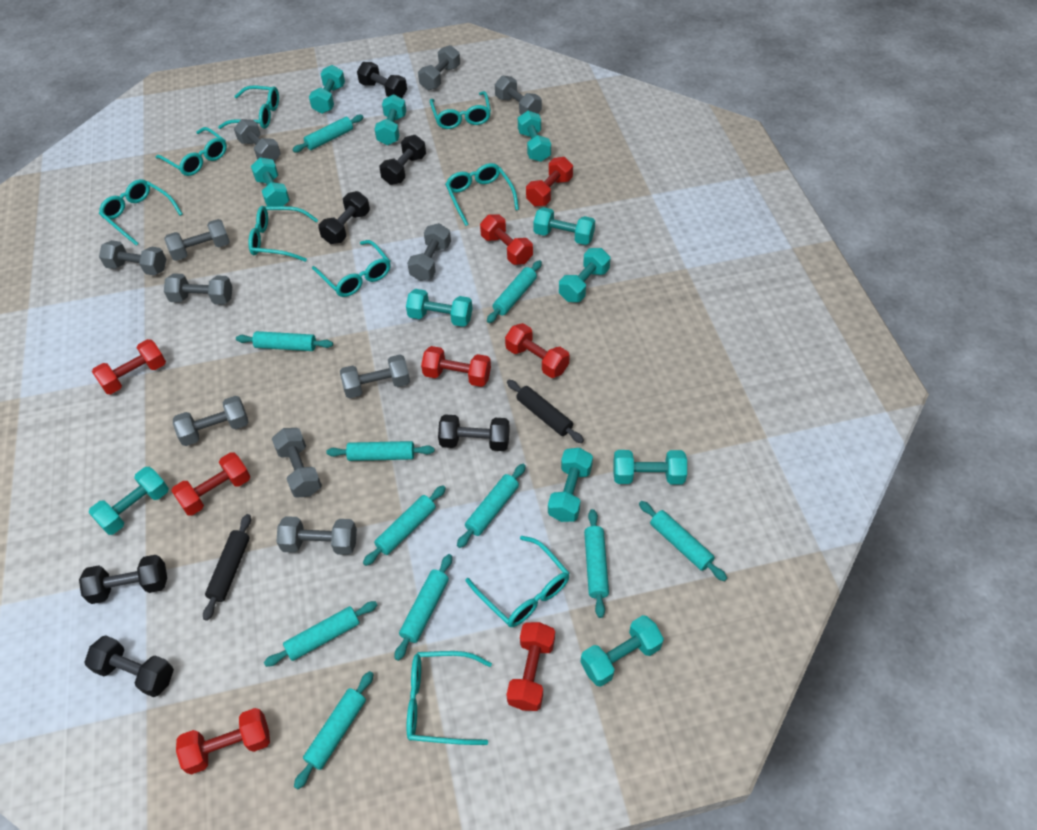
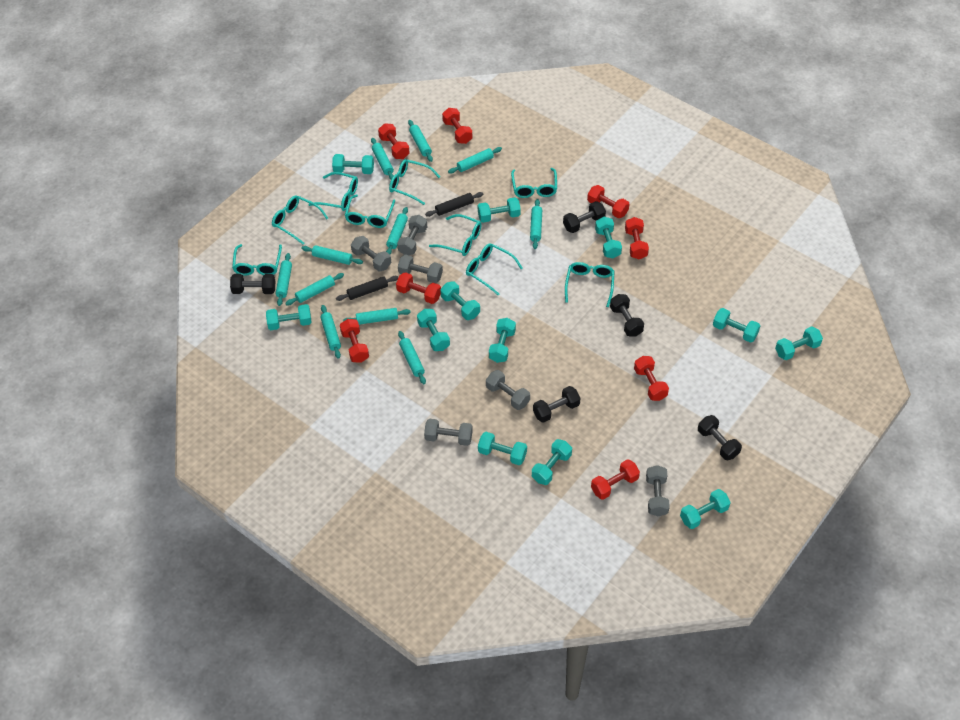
black dumbbell: 6 -> 5
grey dumbbell: 11 -> 6
turquoise dumbbell: 11 -> 12

